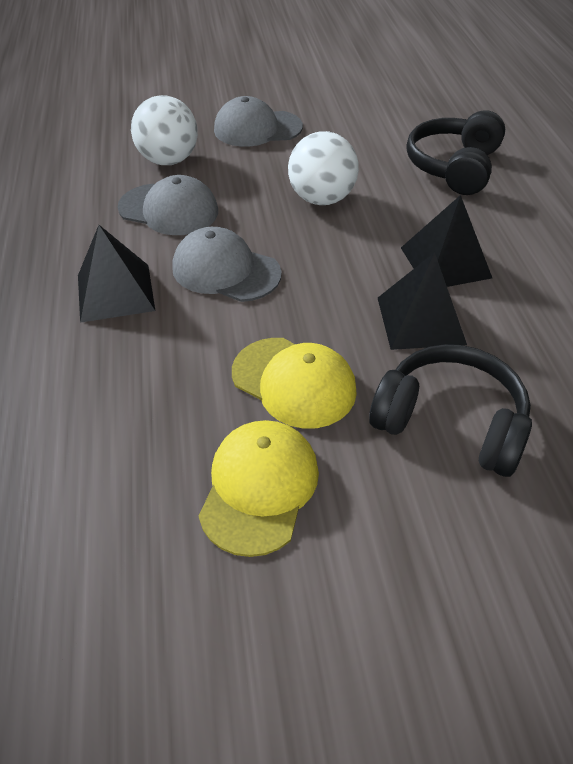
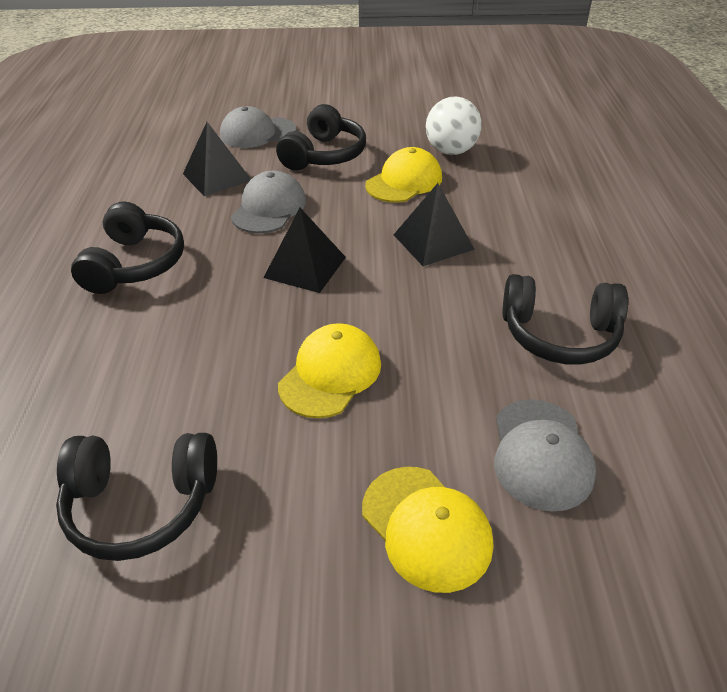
black headphones: 2 -> 4
white ball: 2 -> 1
yellow cap: 2 -> 3

